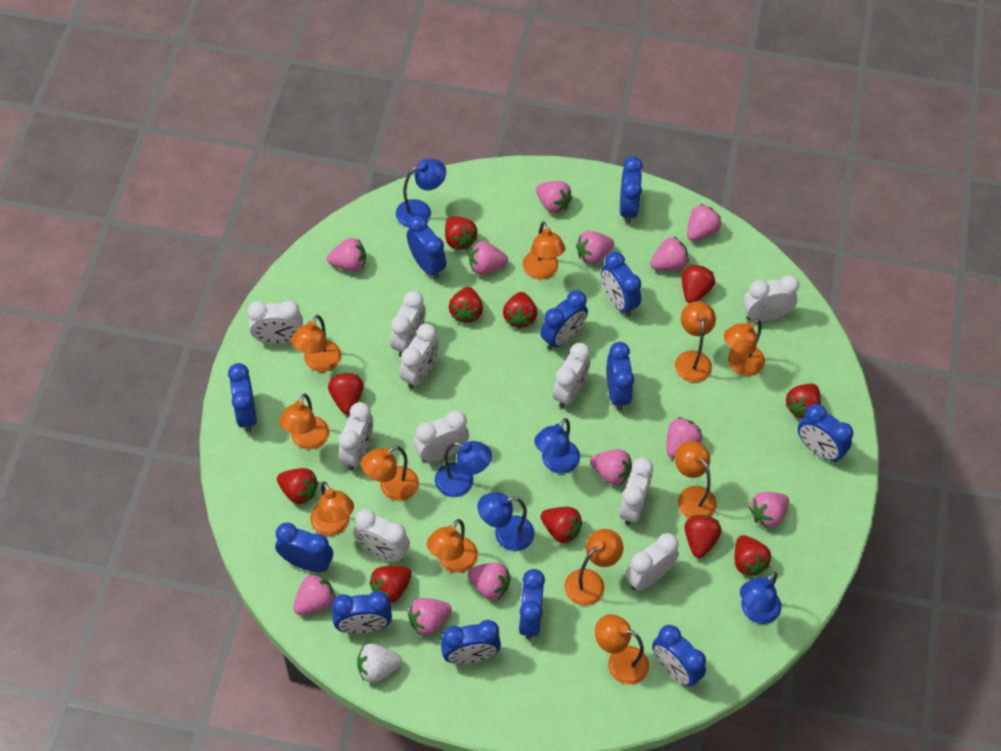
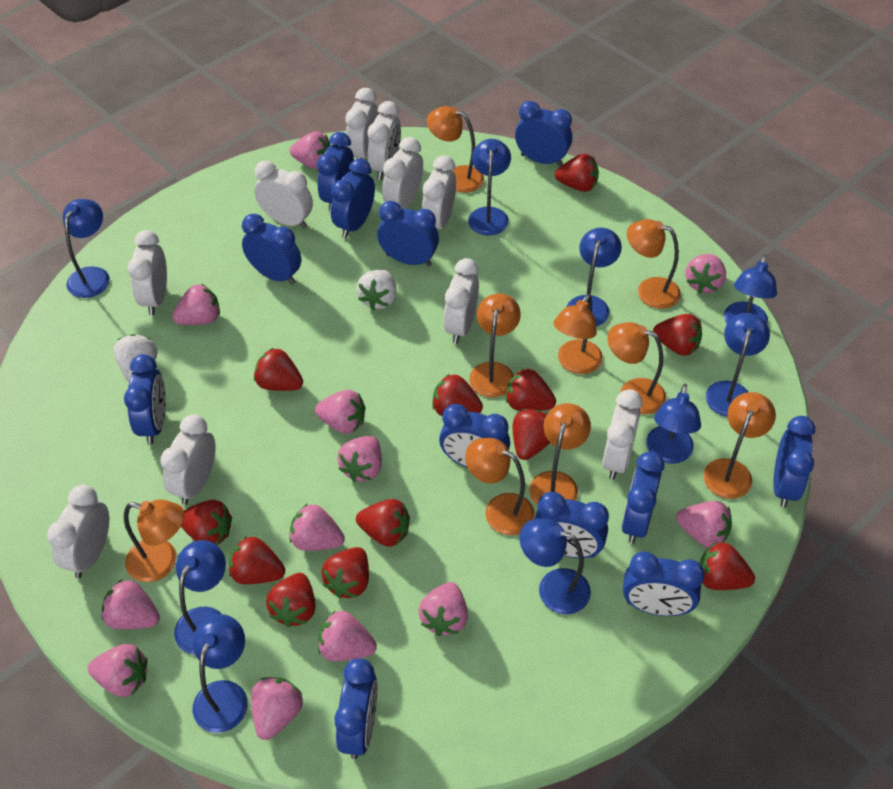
blue lamp: 5 -> 9
orange lamp: 11 -> 9
red strawberry: 11 -> 12
white strawberry: 1 -> 2

